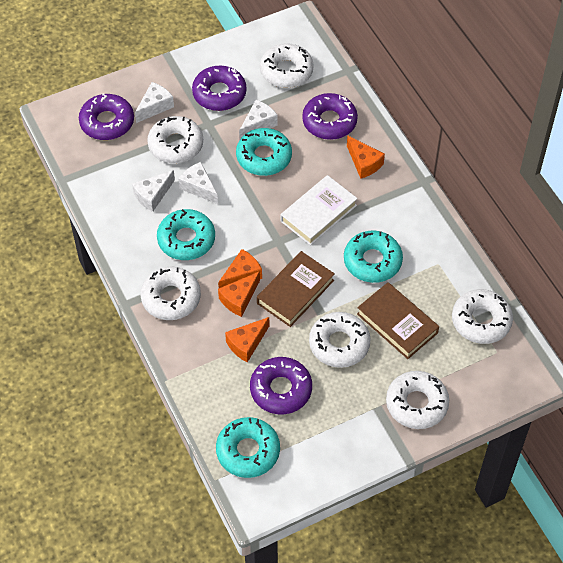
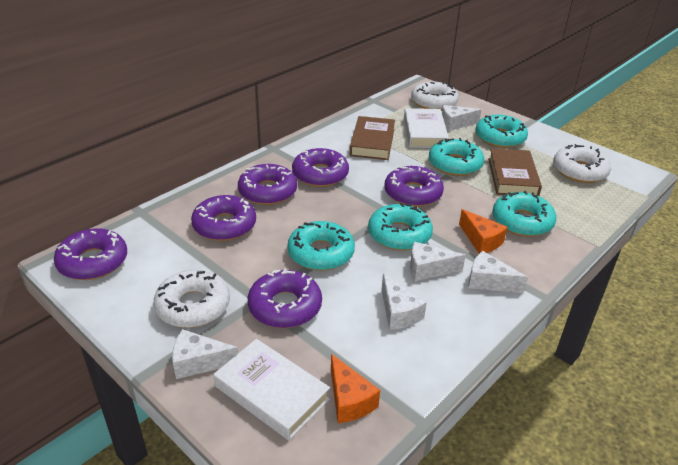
orange cheese: 4 -> 2
purple donut: 4 -> 6
turquoise donut: 4 -> 5
white book: 1 -> 2
white cheese: 4 -> 5
white donut: 6 -> 3

